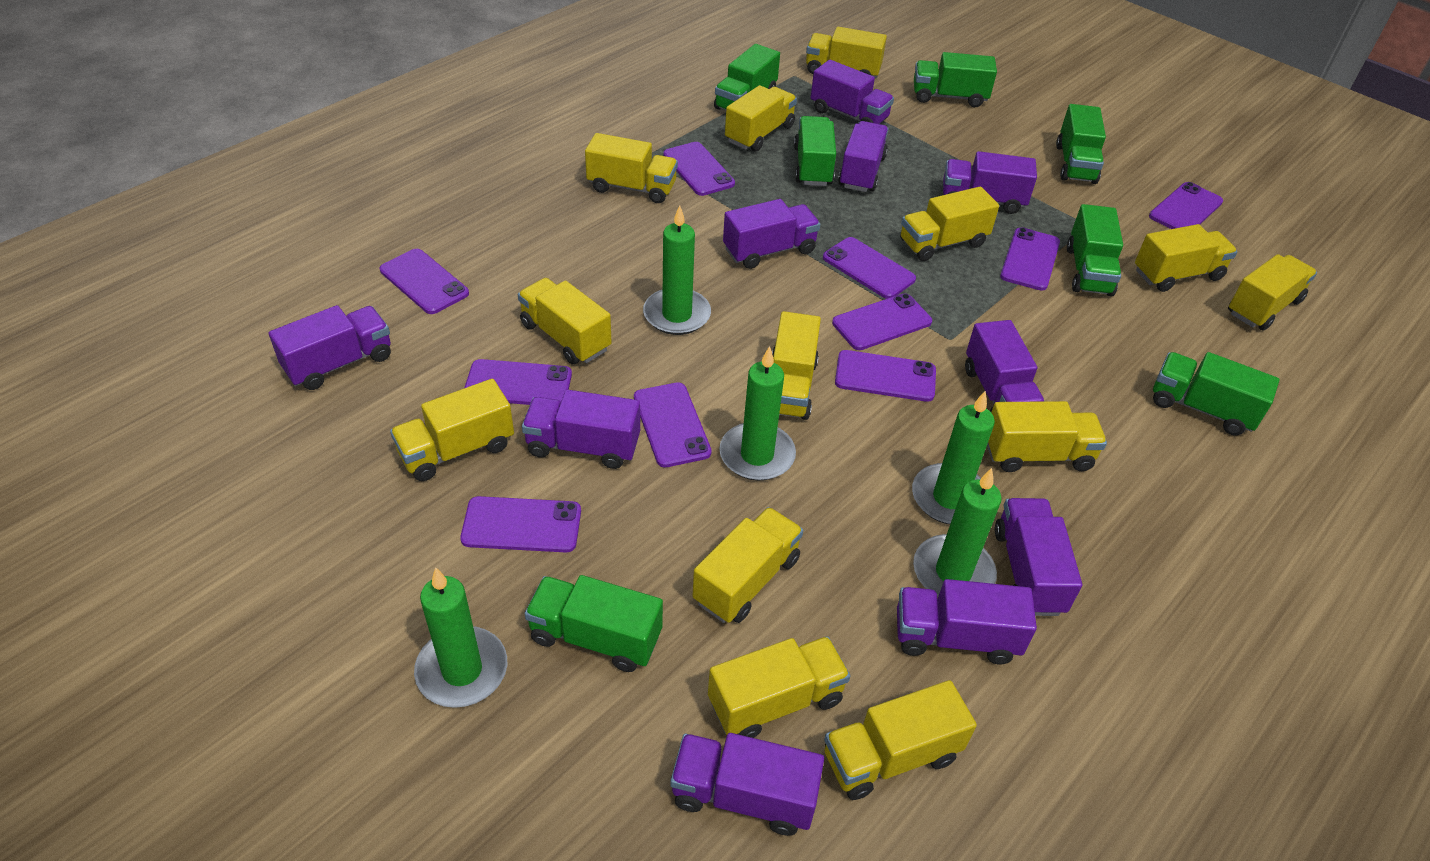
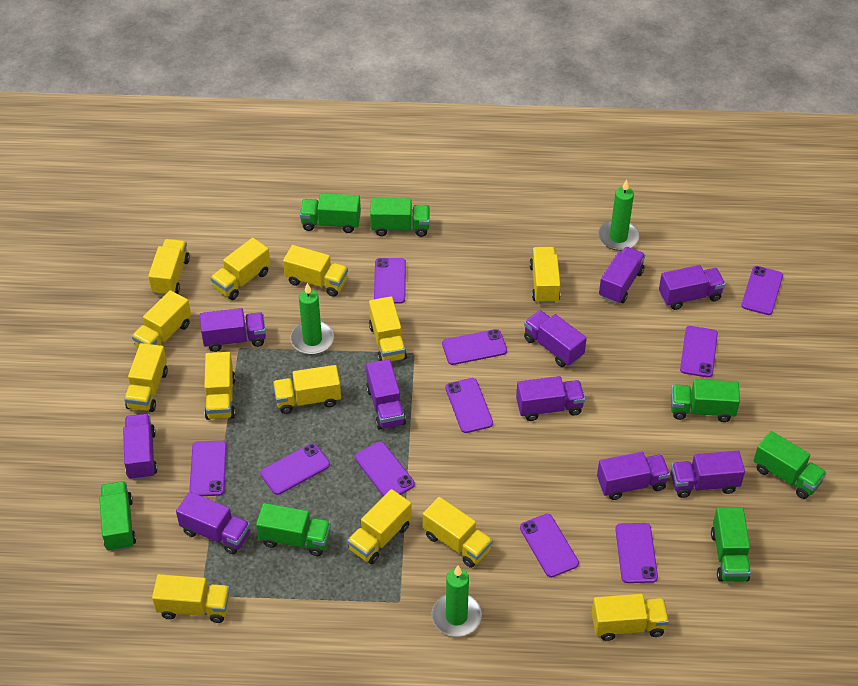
green candle: 5 -> 3

